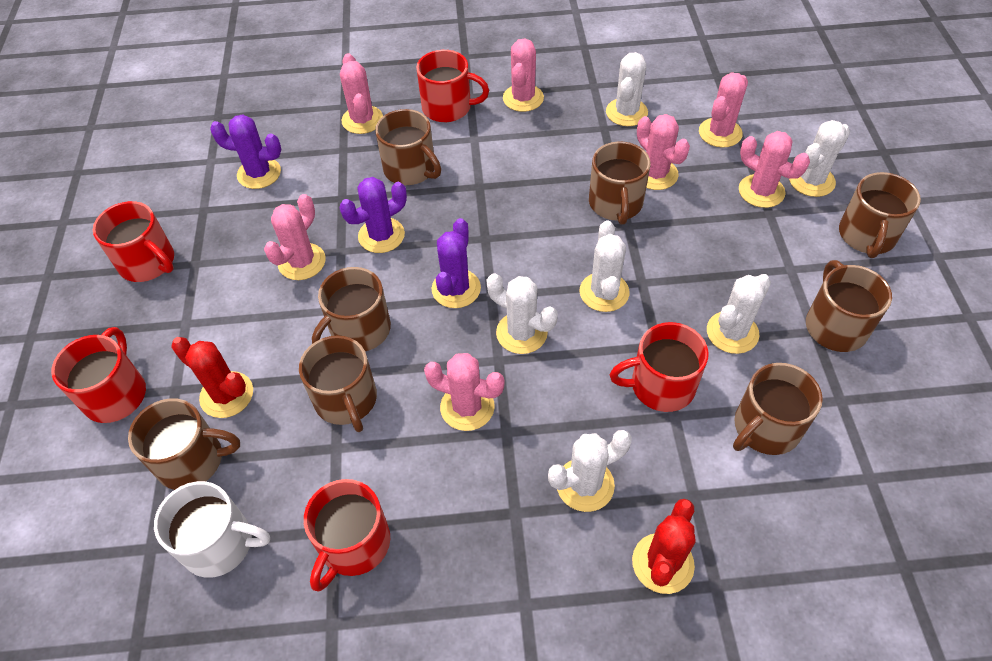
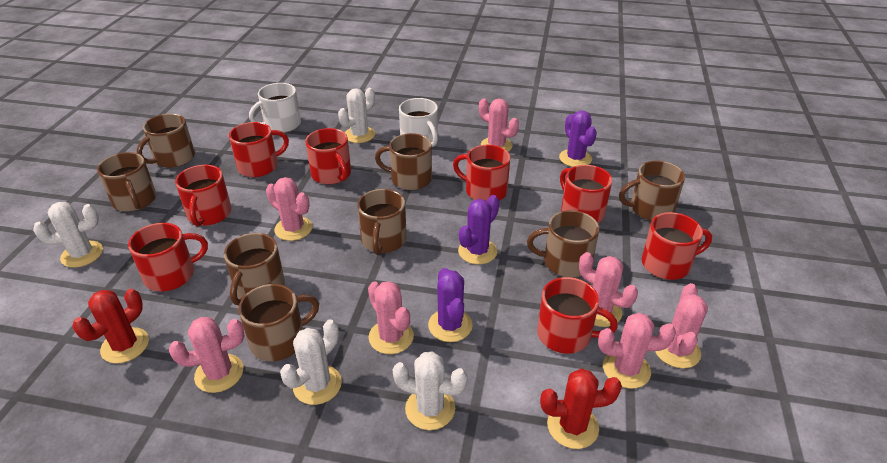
red mug: 5 -> 8
white cactus: 6 -> 4
white mug: 1 -> 2

